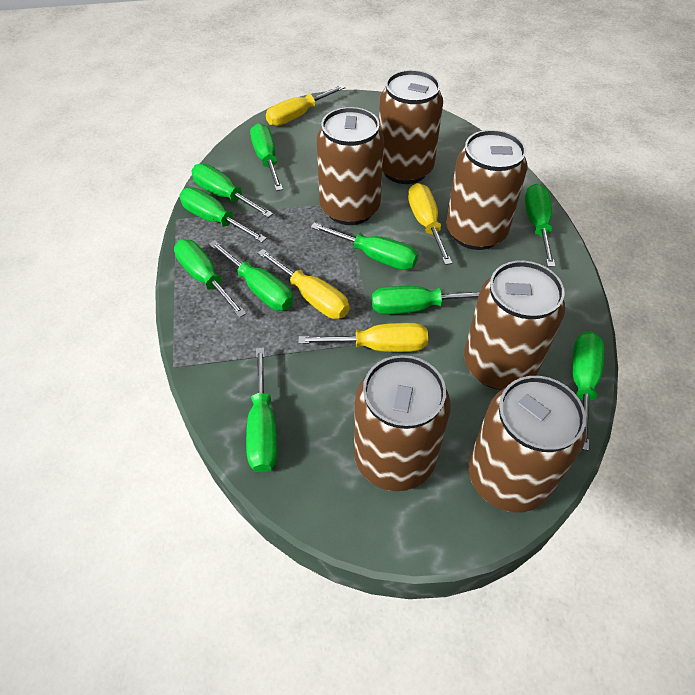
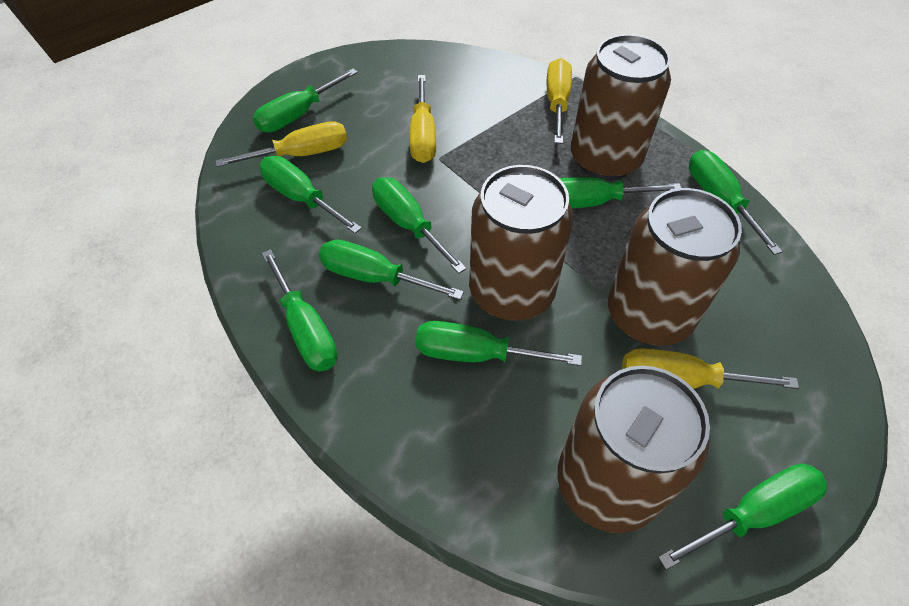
brown can: 6 -> 4
green screwdriver: 10 -> 9

